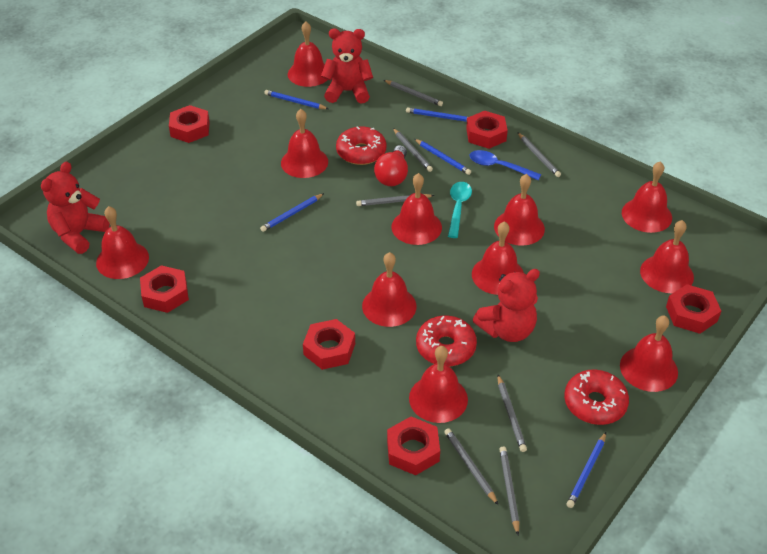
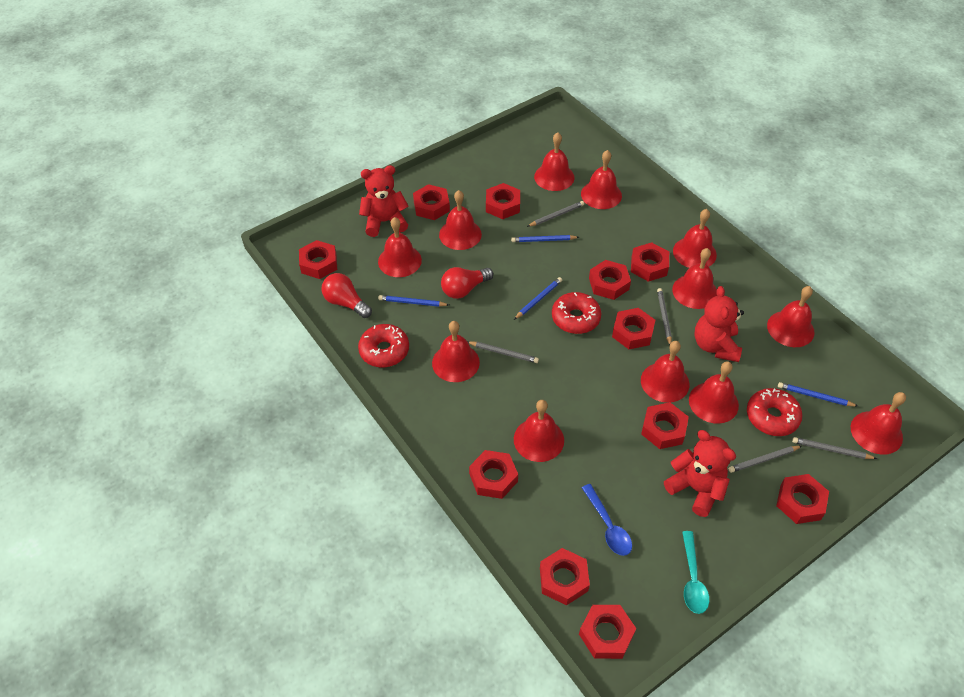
blue pencil: 5 -> 4
grey pencil: 7 -> 5
red bell: 11 -> 12
red light bulb: 1 -> 2
red nut: 6 -> 11

